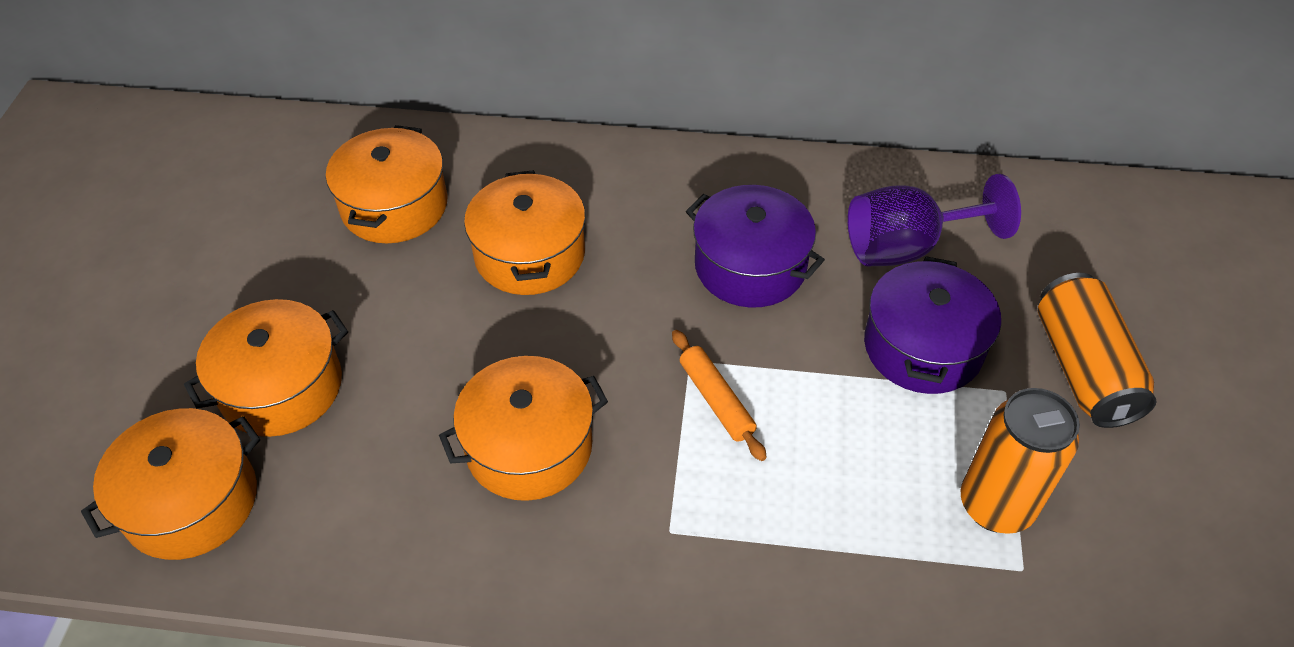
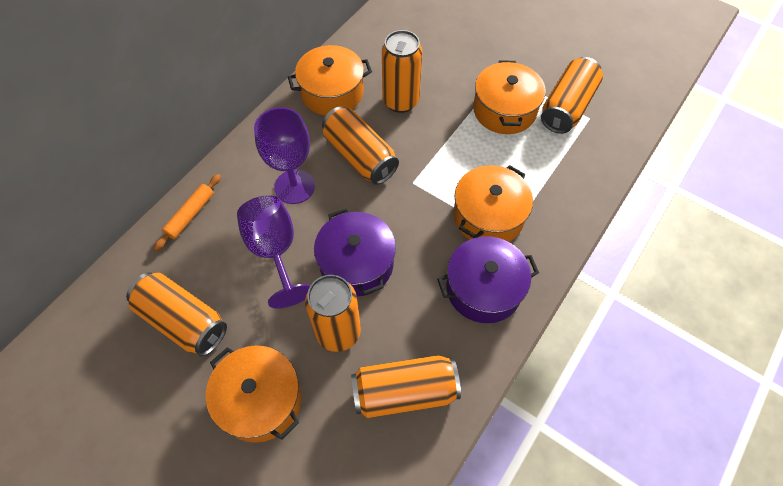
orange can: 2 -> 6
orange pot: 5 -> 4
purple goblet: 1 -> 2

